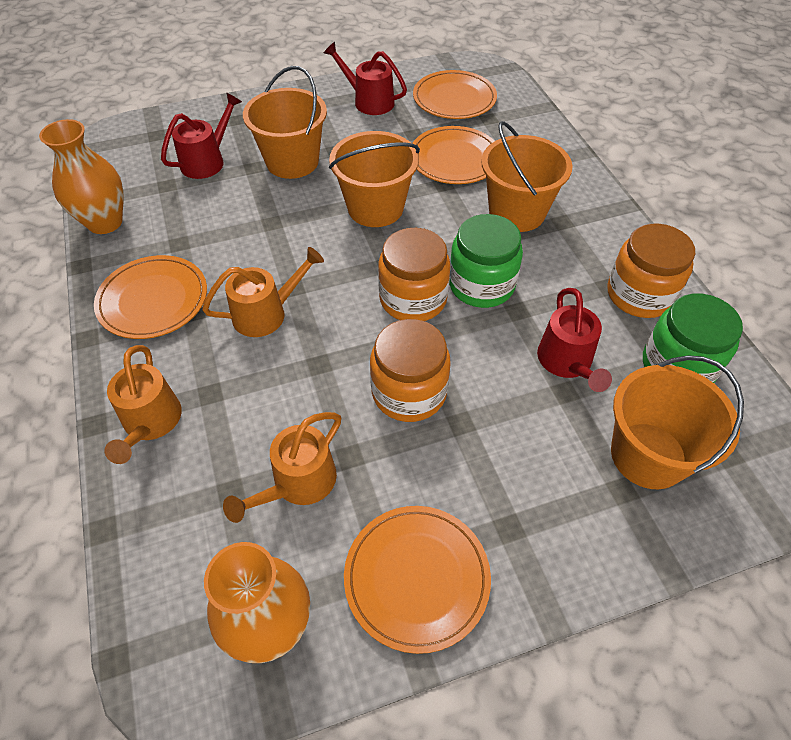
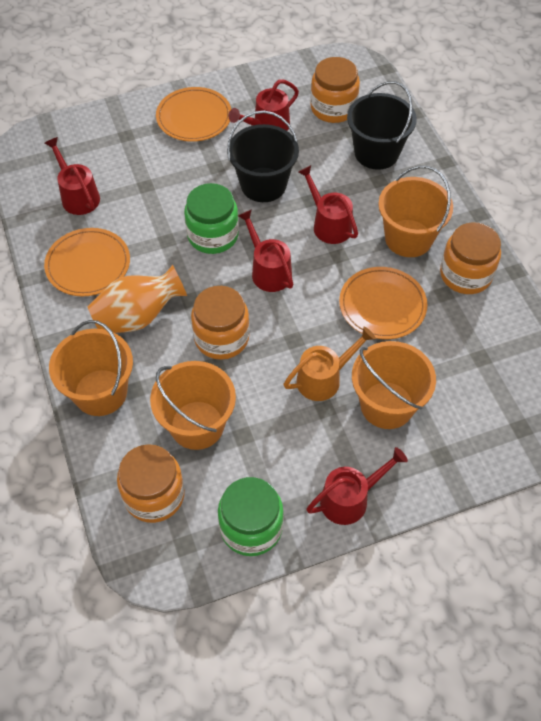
black bucket: 0 -> 2
orange jar: 3 -> 4
orange plate: 4 -> 3
orange vase: 2 -> 1
orange watering can: 3 -> 1
red watering can: 3 -> 5

